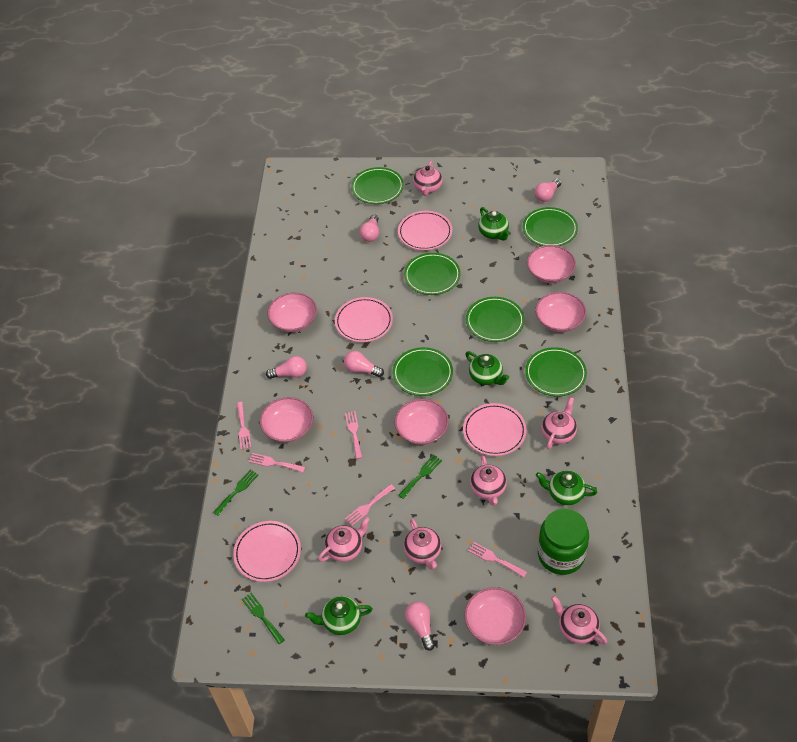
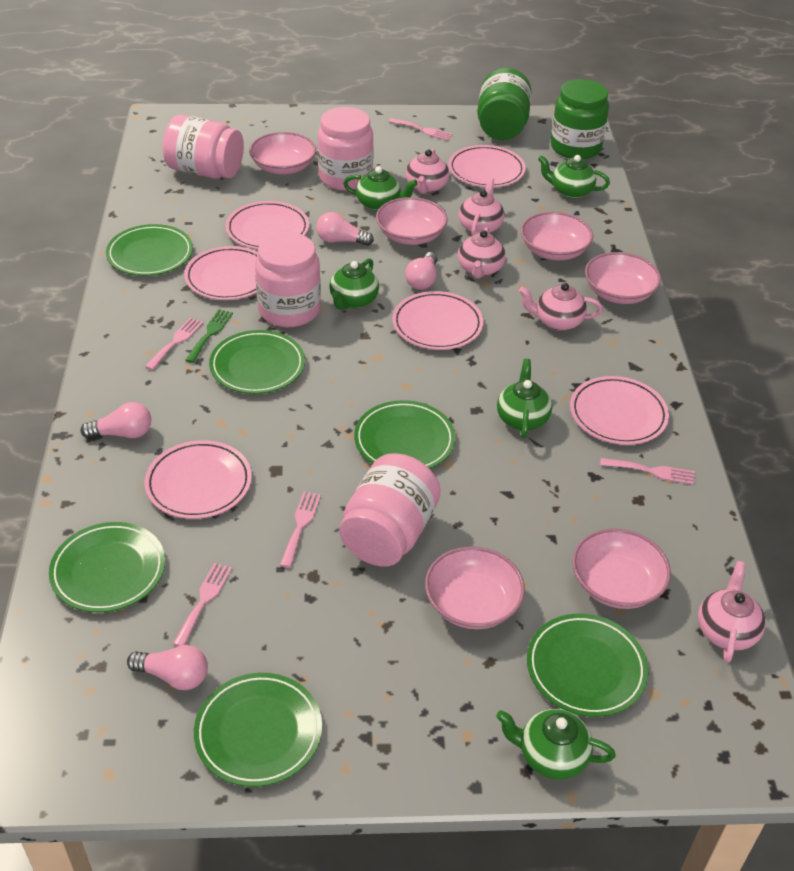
green fork: 3 -> 1
green jar: 1 -> 2
green teapot: 4 -> 5
pink jar: 0 -> 4
pink light bulb: 5 -> 4
pink plate: 4 -> 6
pink teapot: 6 -> 5

